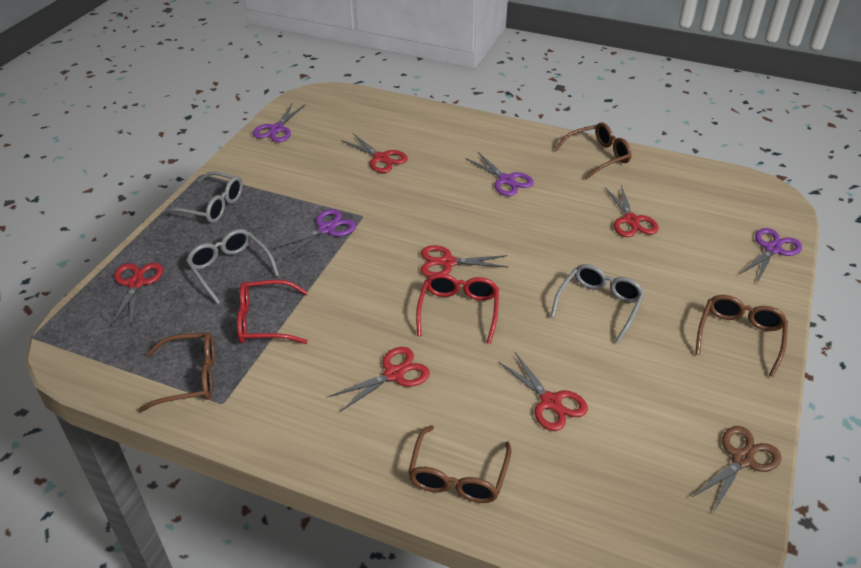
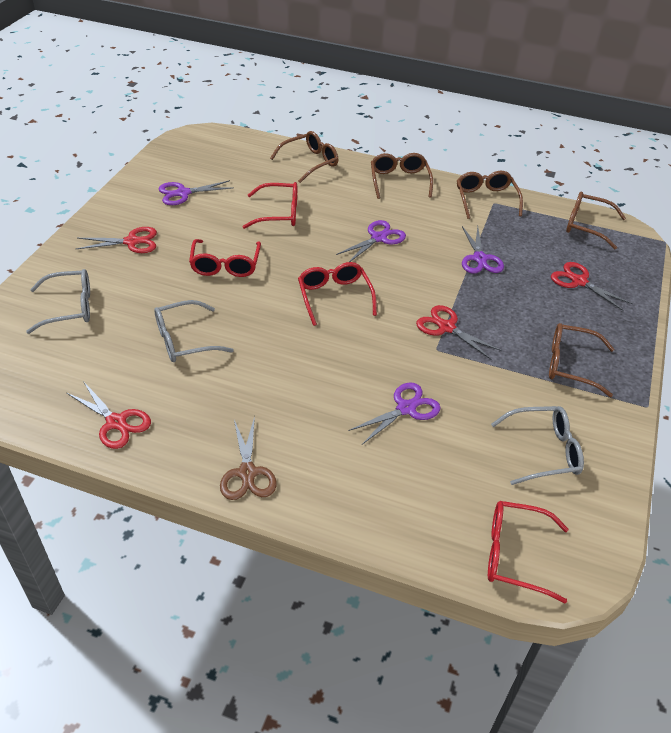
brown glasses: 4 -> 5
red glasses: 2 -> 4
red scissors: 6 -> 4

